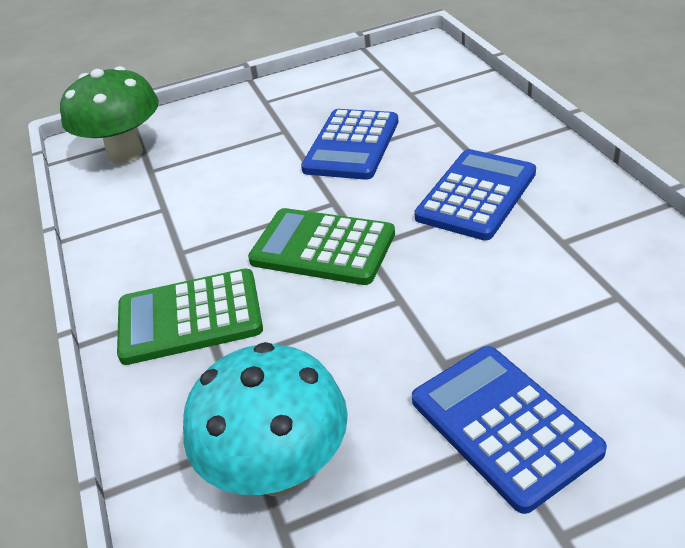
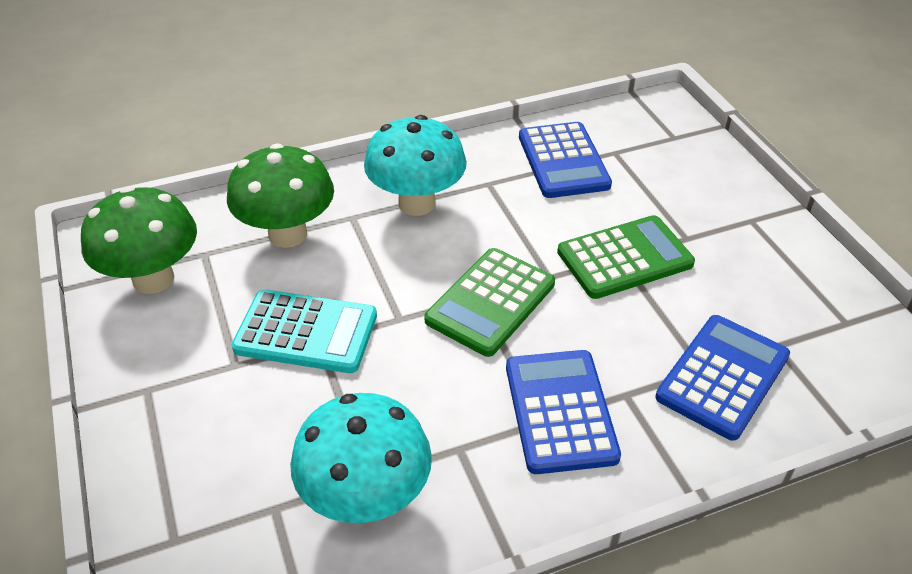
green mushroom: 1 -> 2
turquoise calculator: 0 -> 1
turquoise mushroom: 1 -> 2

